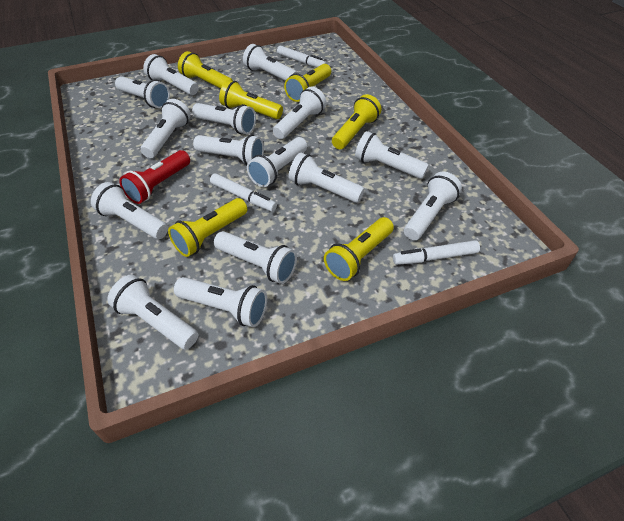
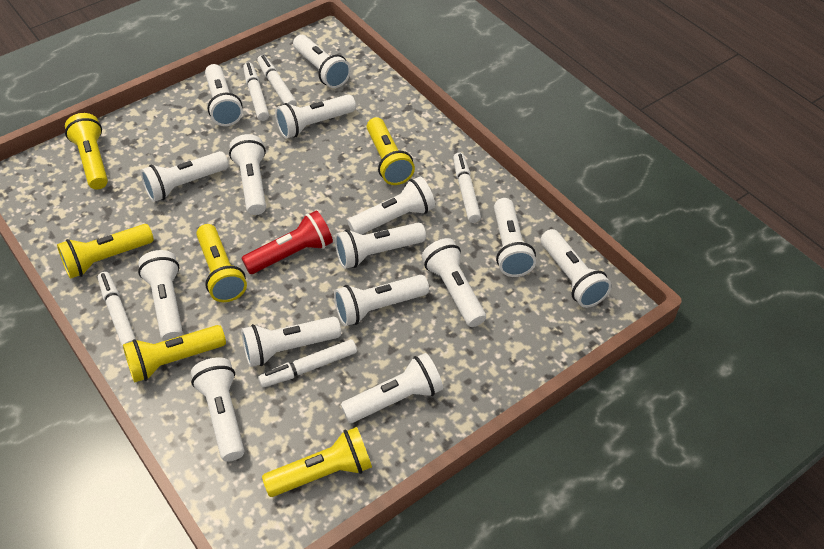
white marker: 3 -> 5

